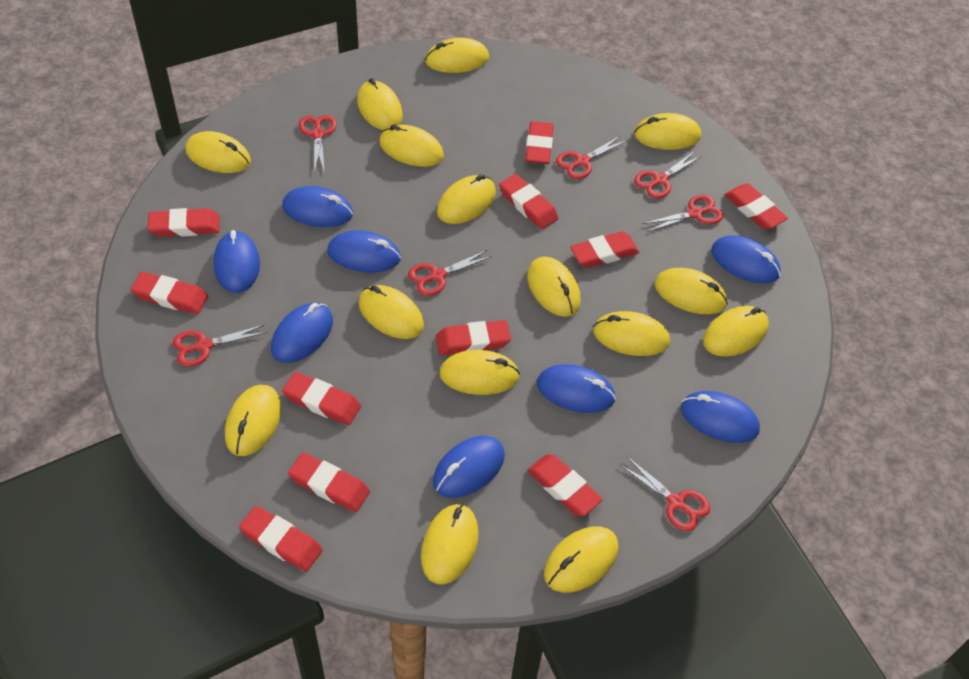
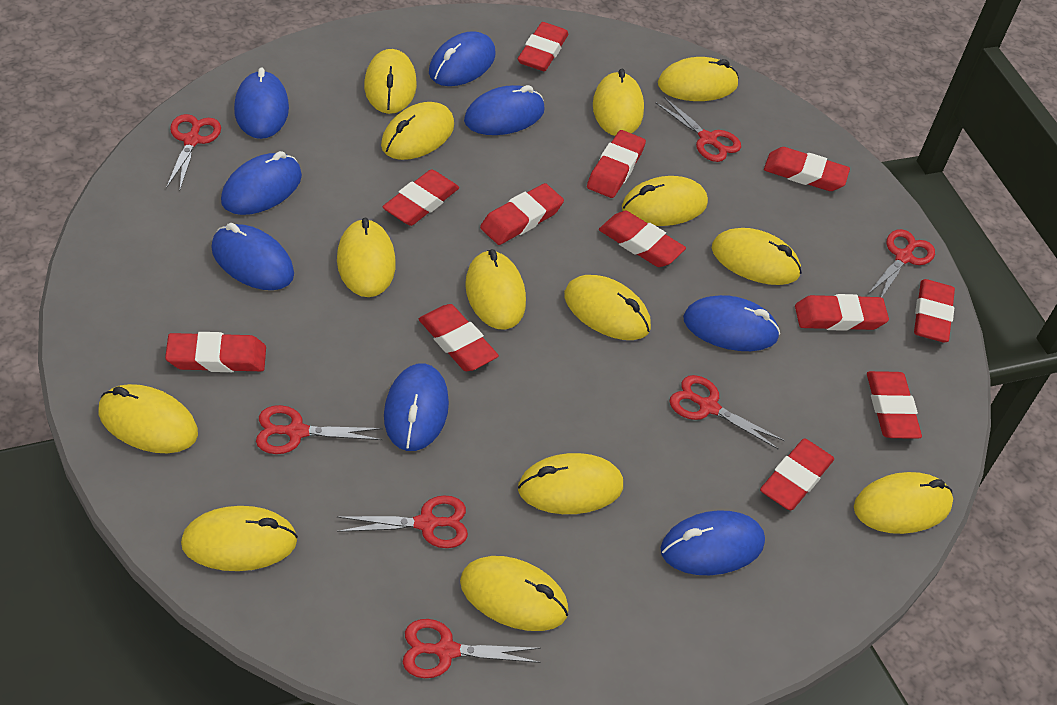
red eraser: 11 -> 12
yellow mouse: 15 -> 14

